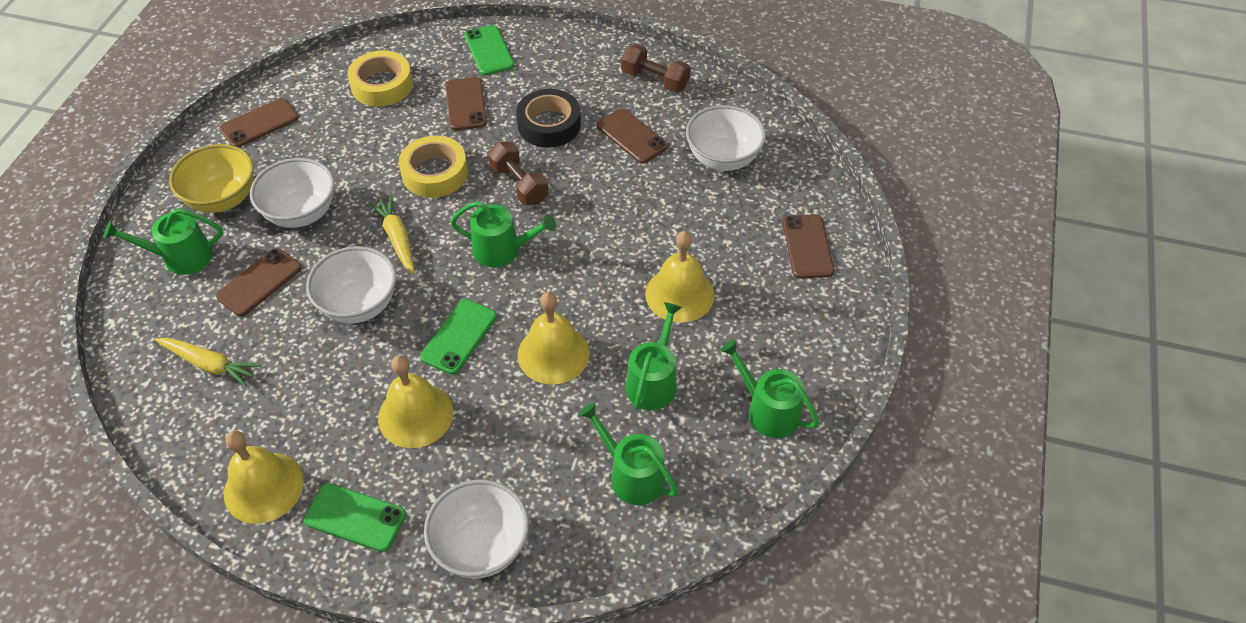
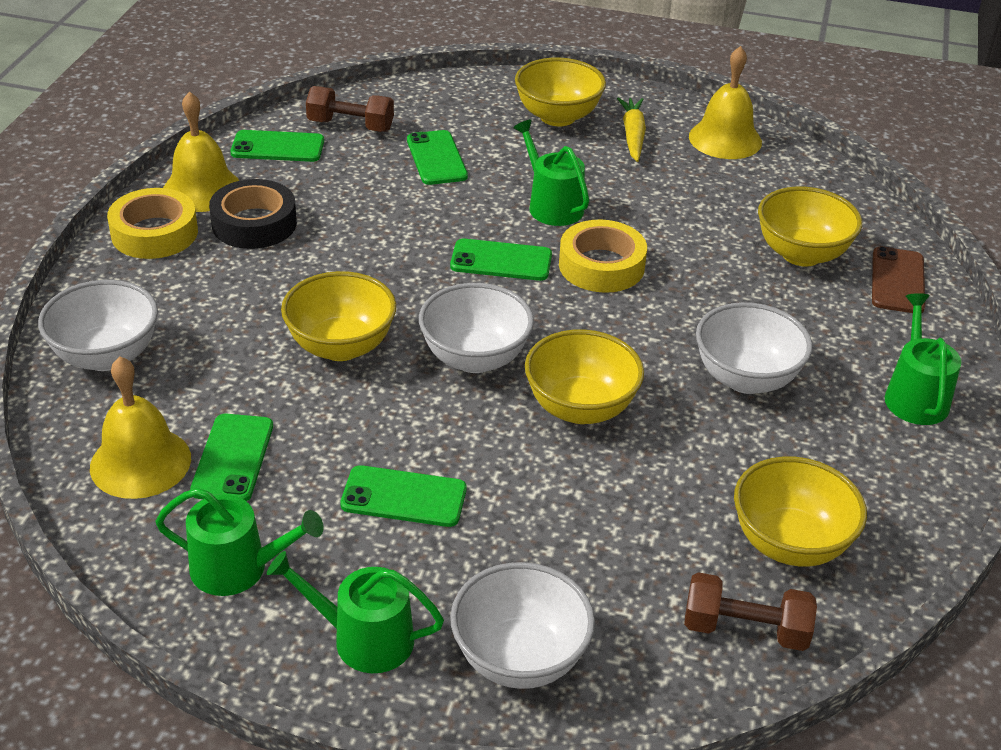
brown phone: 5 -> 1
green phone: 3 -> 5
green watering can: 5 -> 4
yellow bell: 4 -> 3
yellow bowl: 1 -> 5
yellow carrot: 2 -> 1

